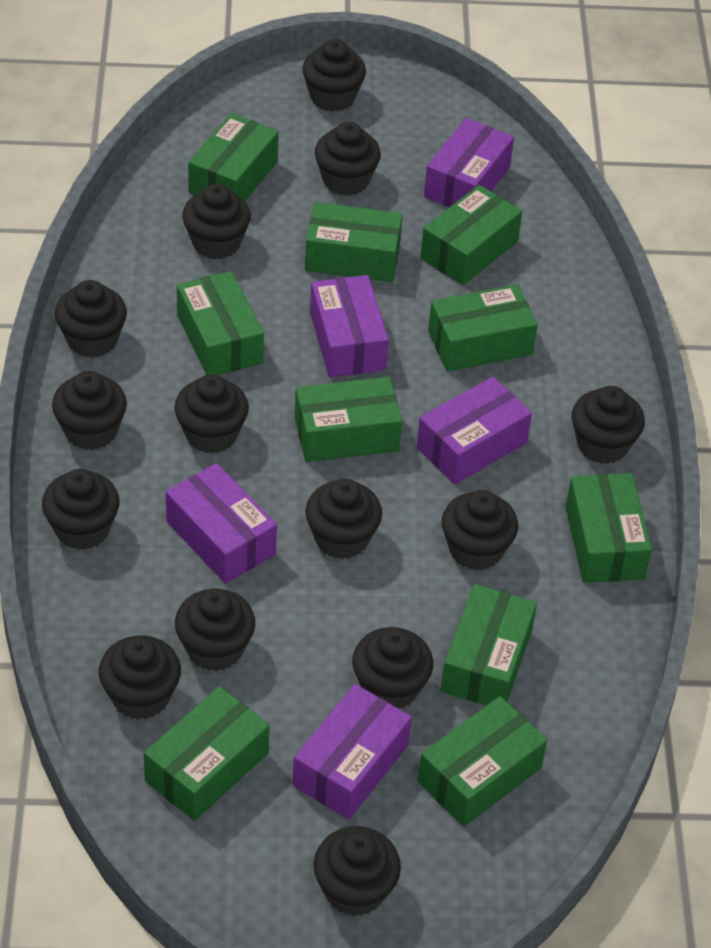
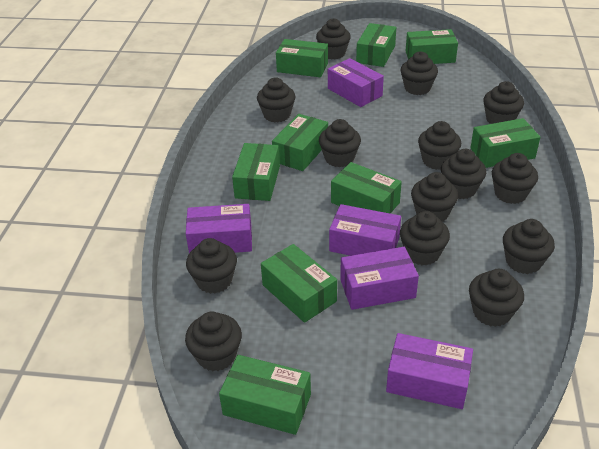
green box: 10 -> 9

